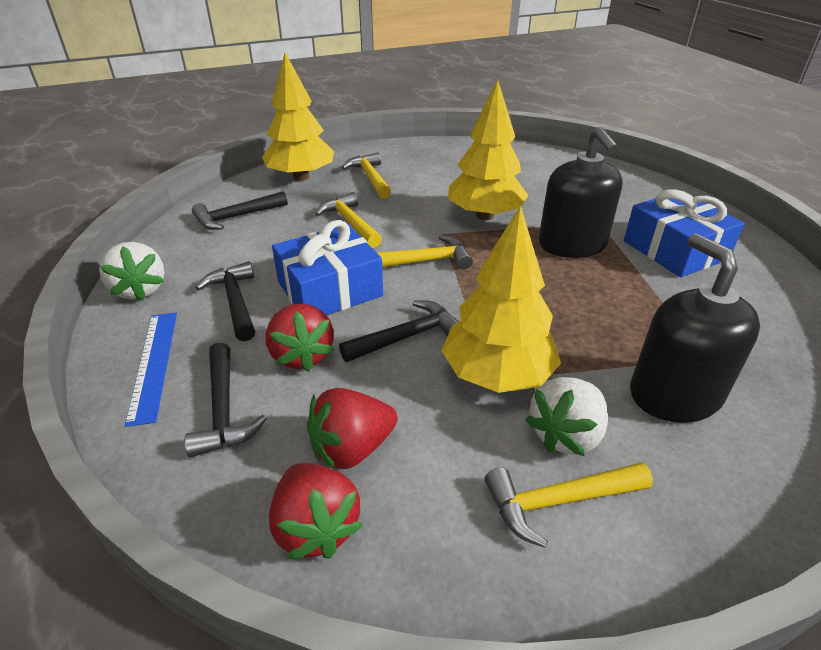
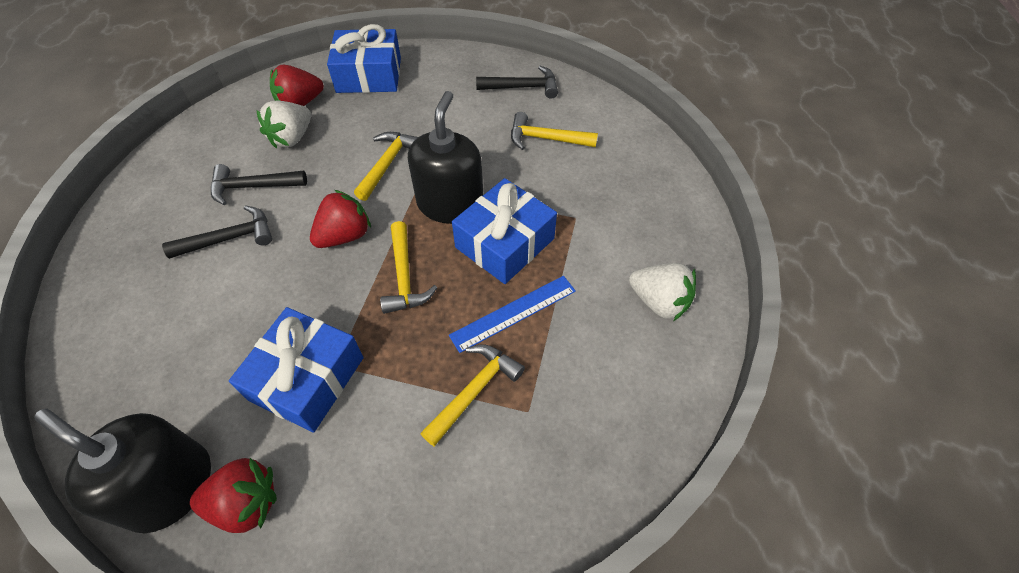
black hammer: 4 -> 3
blue gift: 2 -> 3
yellow tree: 3 -> 0

